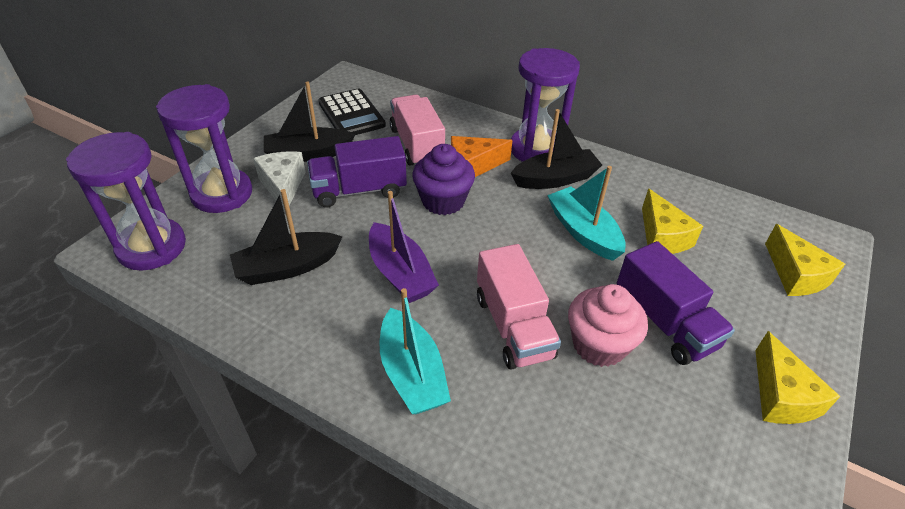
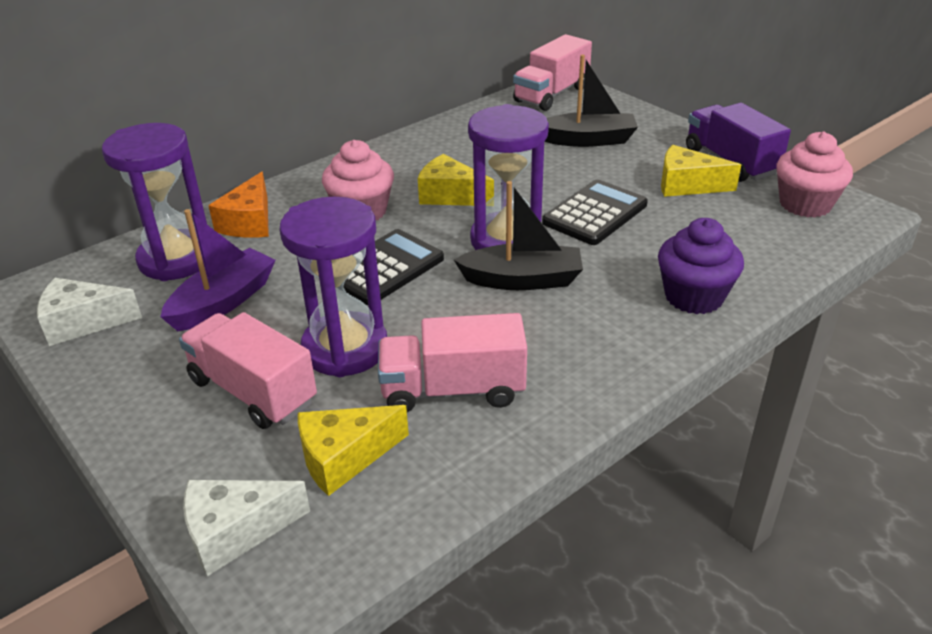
black boat: 3 -> 2
black calculator: 1 -> 2
pink cupcake: 1 -> 2
pink truck: 2 -> 3
purple truck: 2 -> 1
turquoise boat: 2 -> 0
white cheese: 1 -> 2

